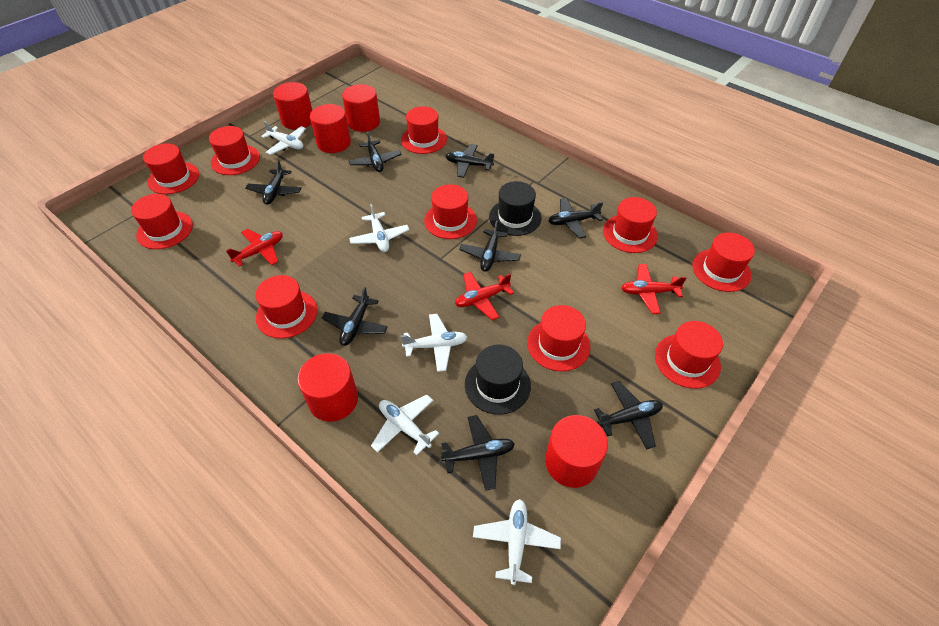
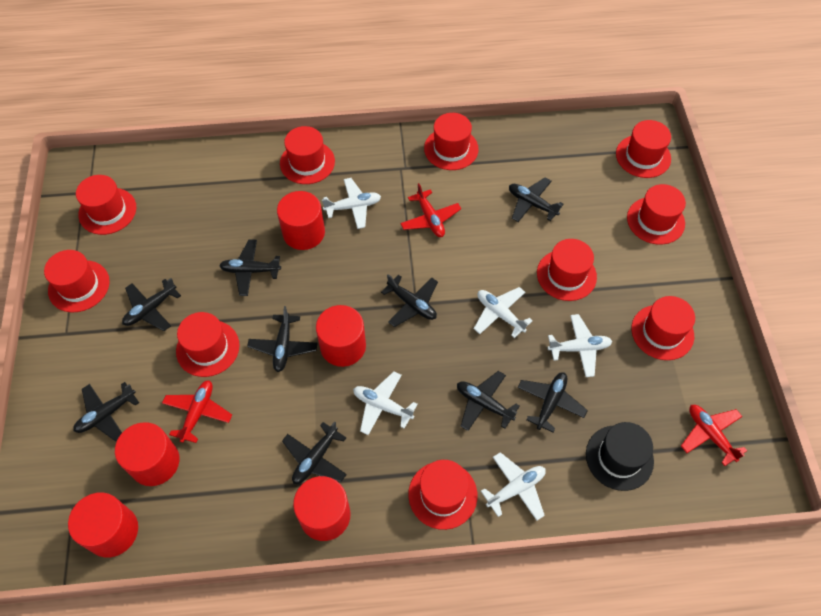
black hat: 2 -> 1
black plane: 8 -> 9

